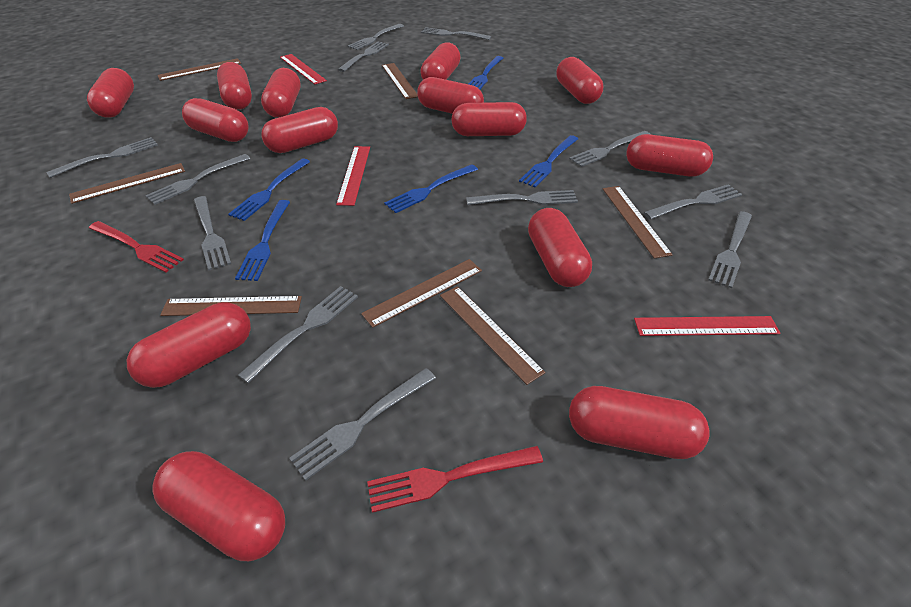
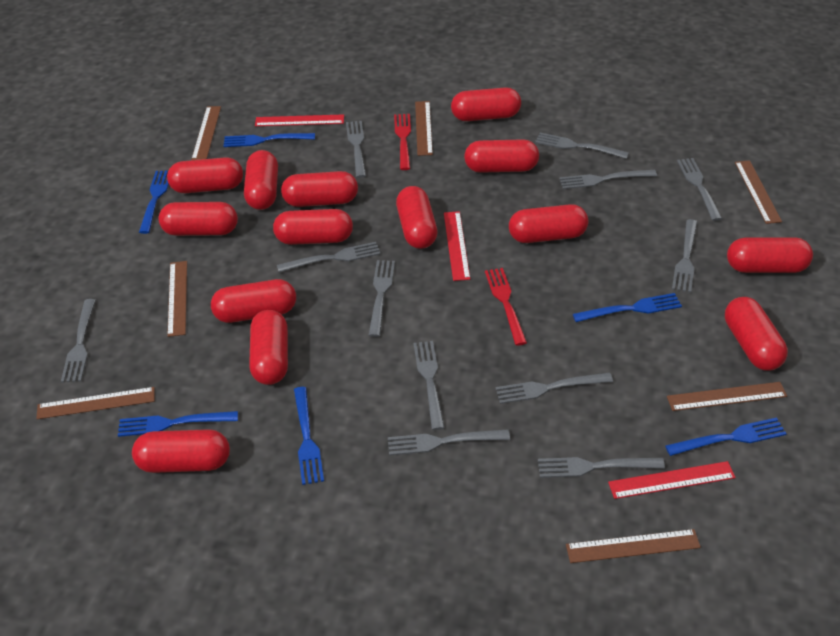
blue fork: 5 -> 6

